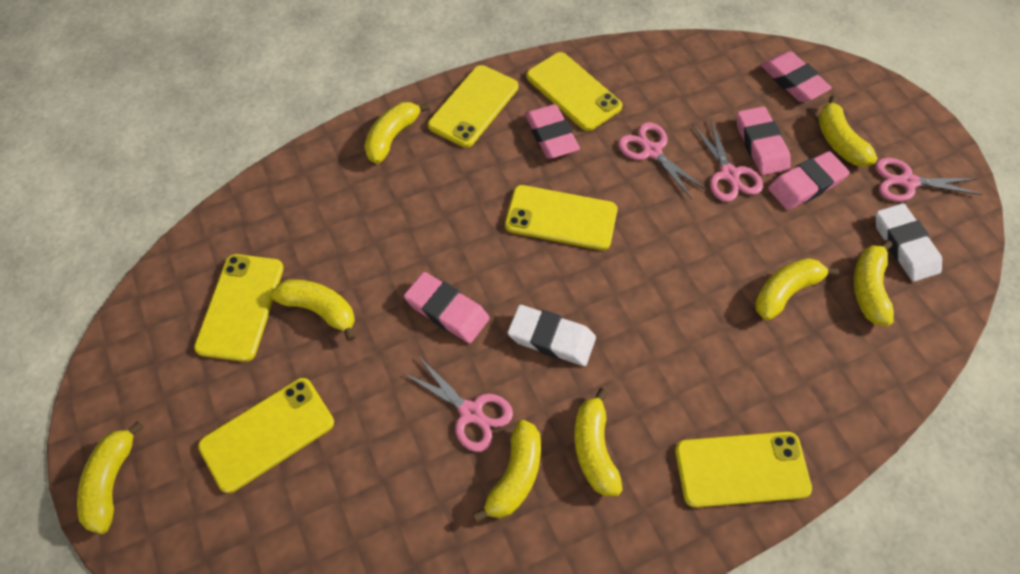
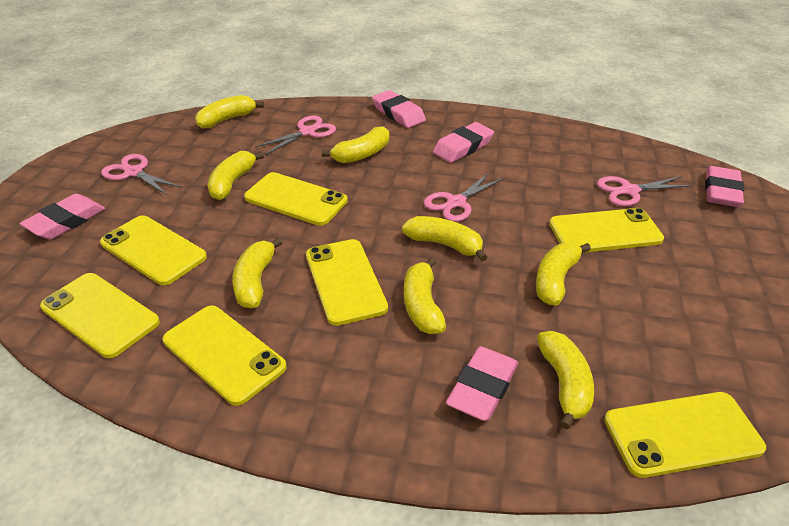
white eraser: 2 -> 0
yellow phone: 6 -> 7

